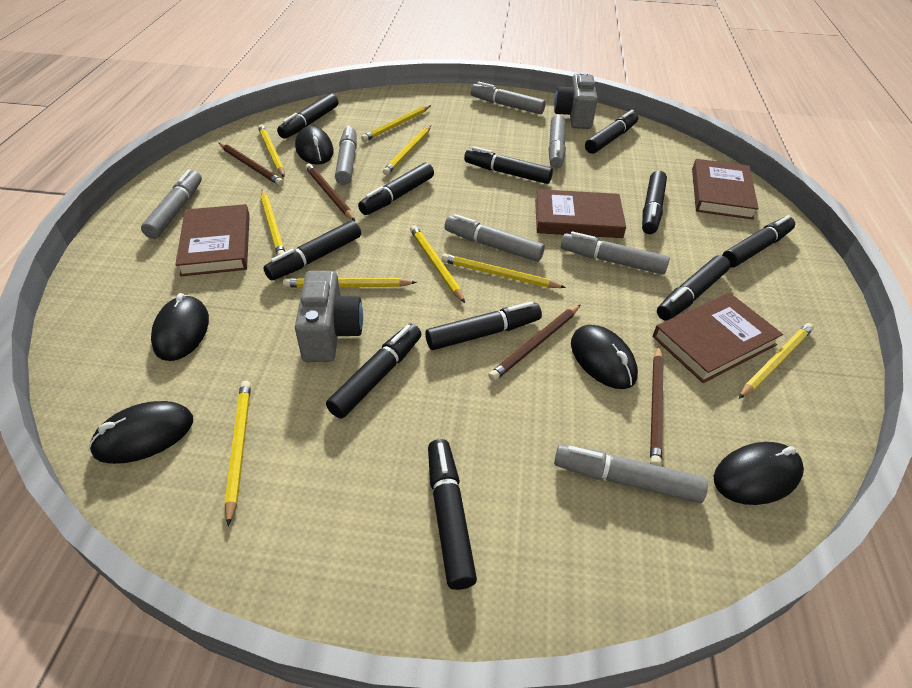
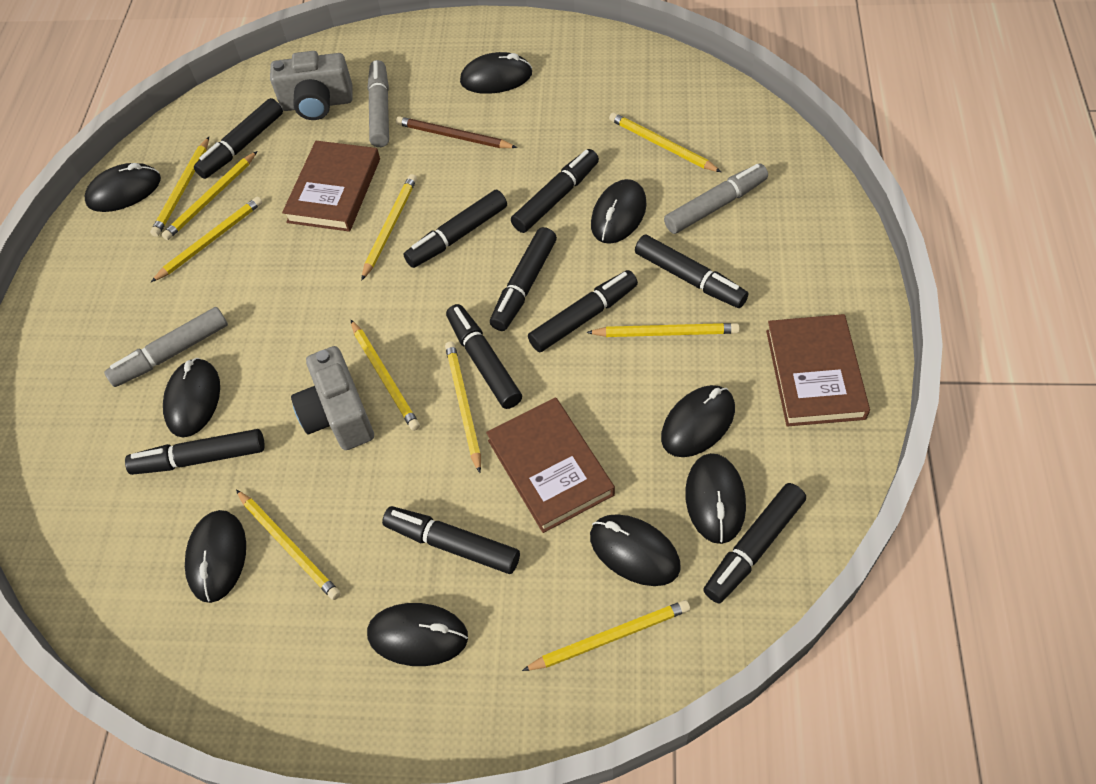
black marker: 11 -> 10
black mouse: 5 -> 9
brown book: 4 -> 3
brown pencil: 4 -> 1
grey marker: 7 -> 3
yellow pencil: 9 -> 10

